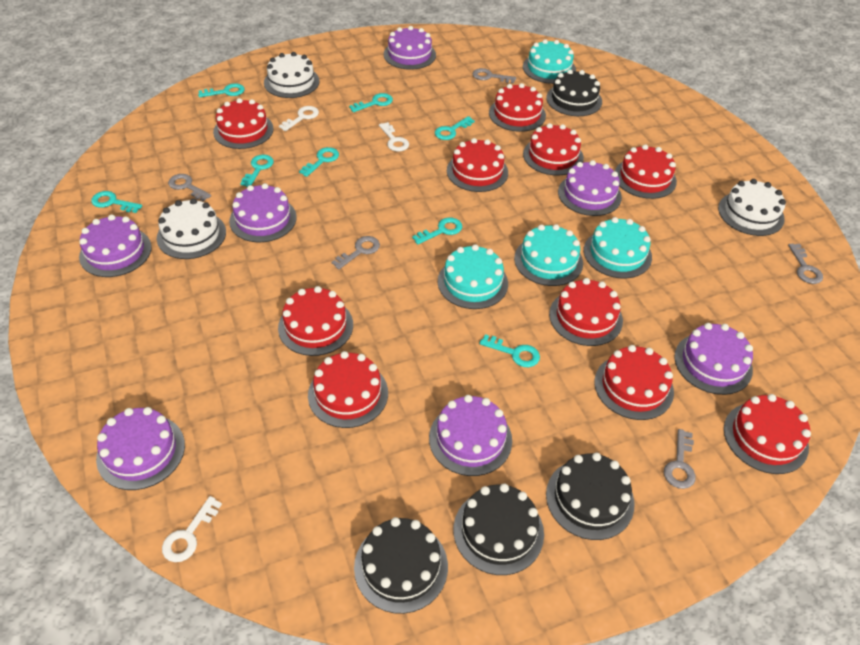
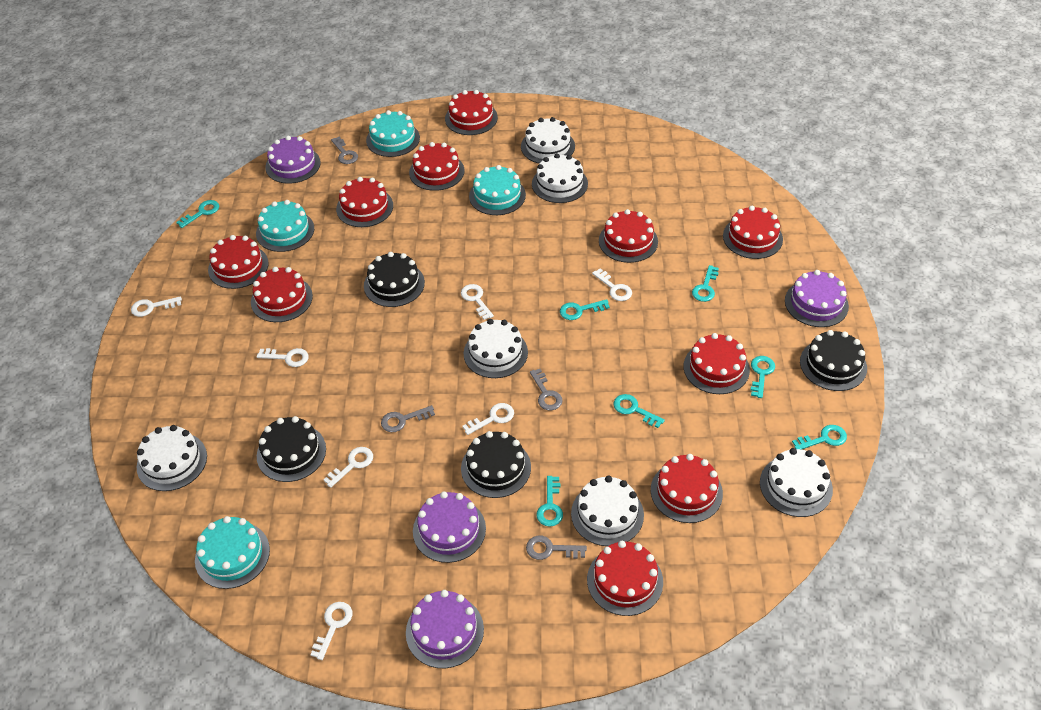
grey key: 5 -> 4
purple cake: 7 -> 4
turquoise key: 8 -> 7
white cake: 3 -> 6
white key: 3 -> 7

